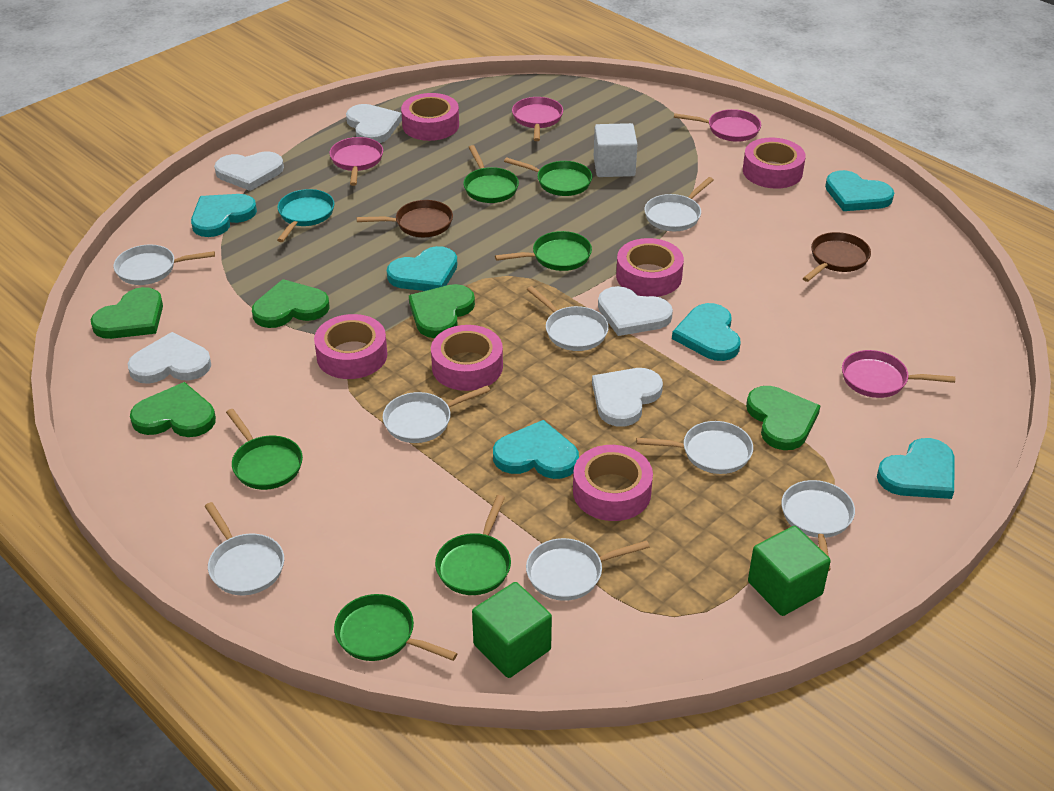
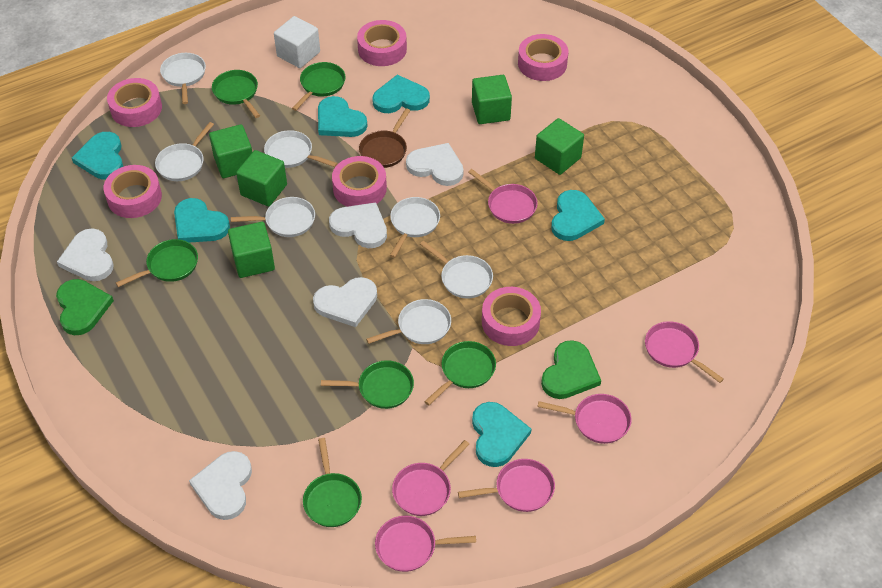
brown pan: 2 -> 1
green cube: 2 -> 5
green heart: 5 -> 2
pink pan: 4 -> 6
turquoise pan: 1 -> 0
white pan: 8 -> 7

